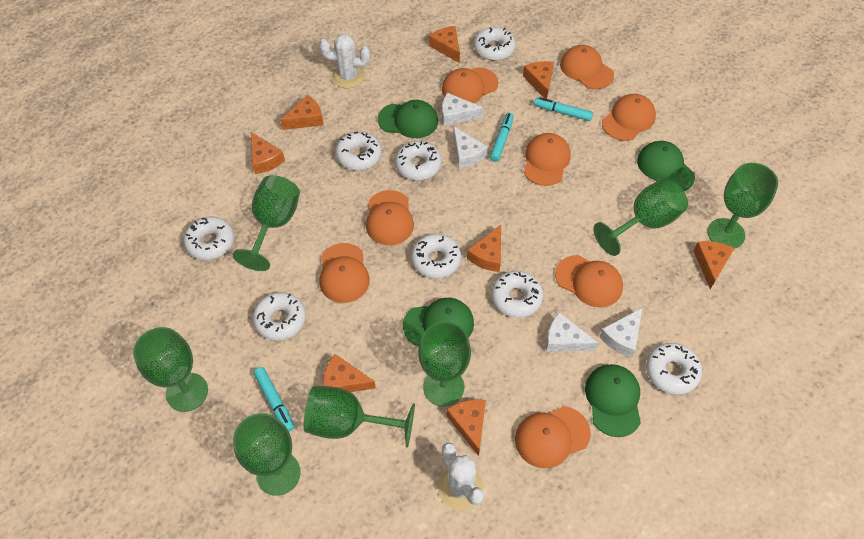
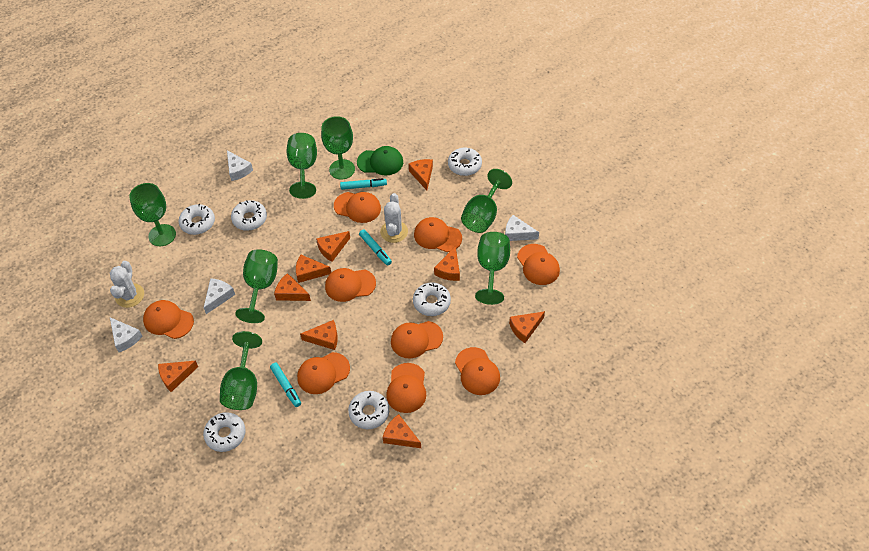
green cap: 4 -> 1
orange cap: 8 -> 9
orange cheese: 8 -> 9
white donut: 8 -> 6

